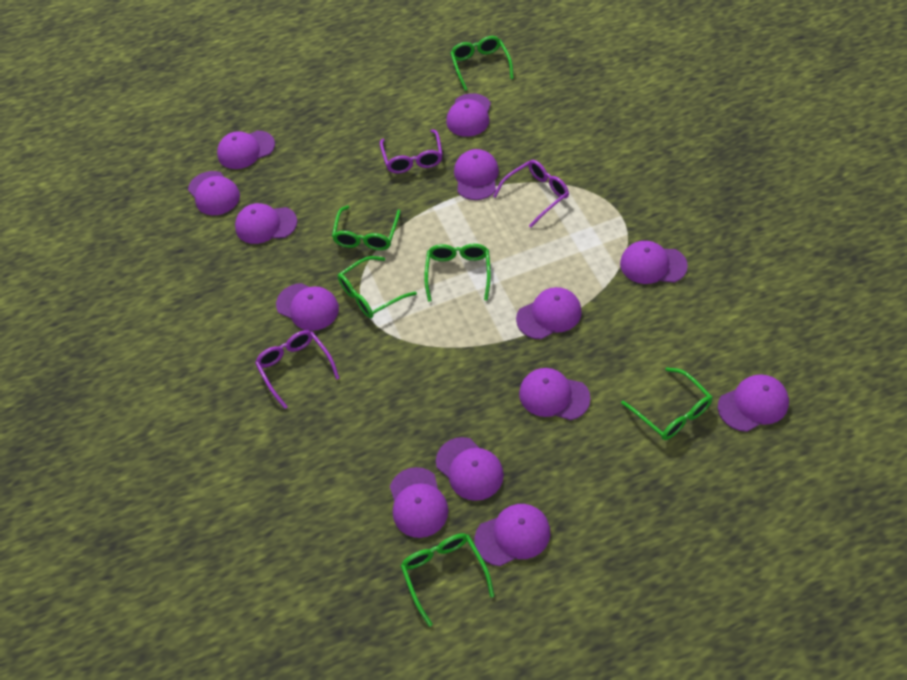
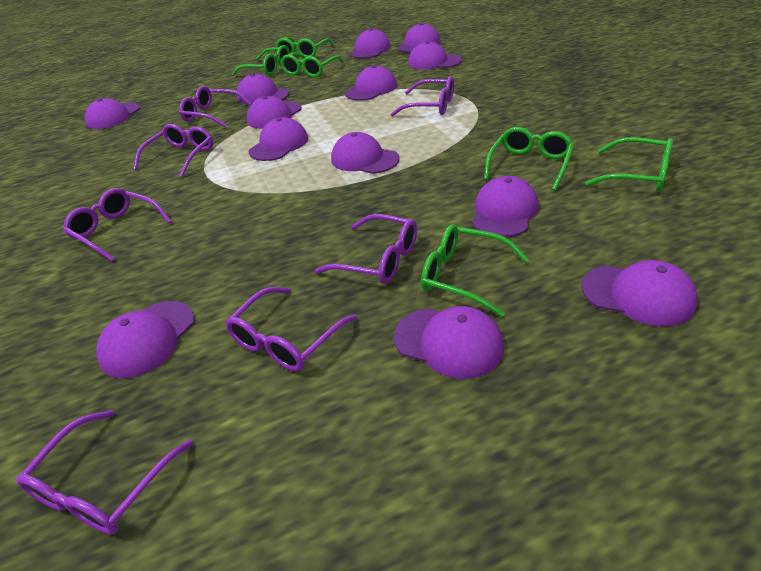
purple glasses: 3 -> 7

